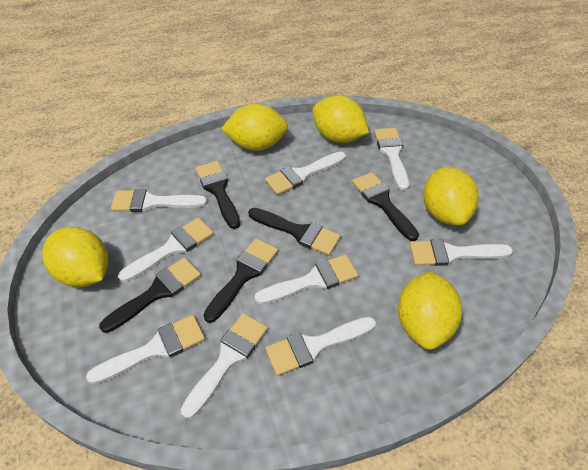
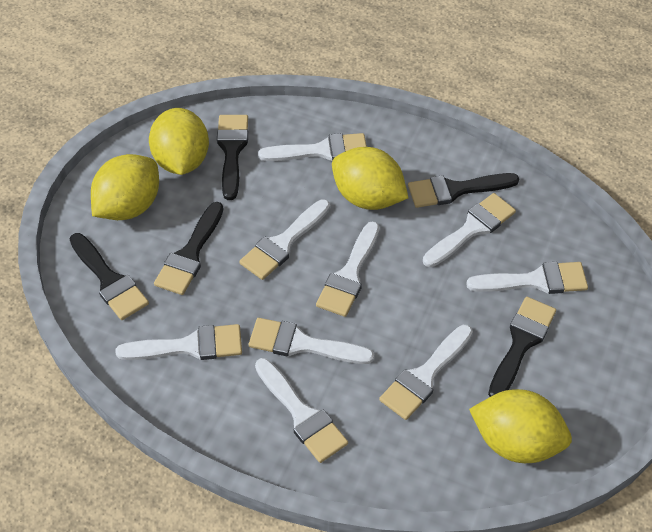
yellow lemon: 5 -> 4

